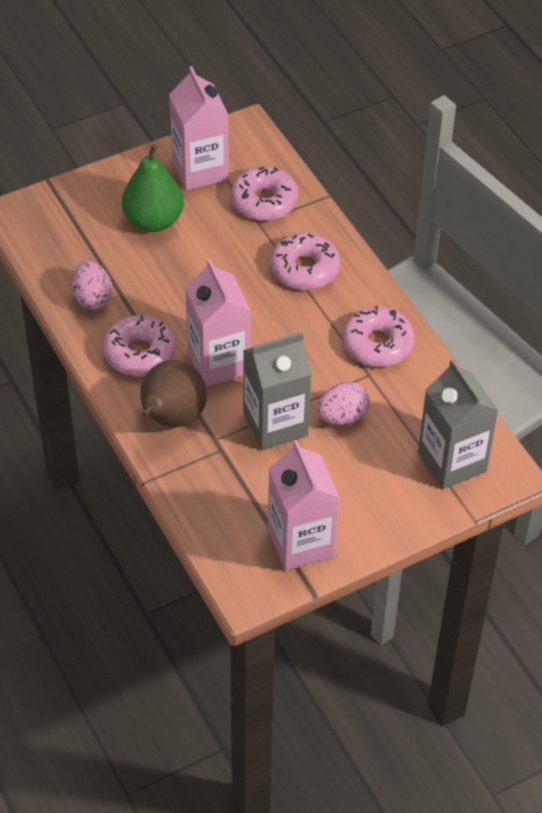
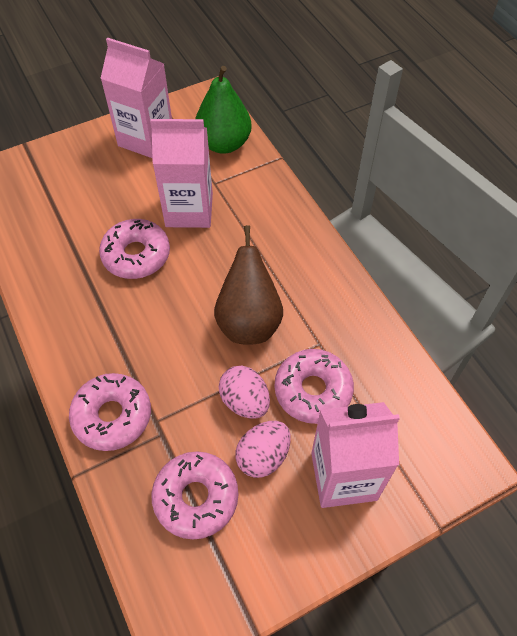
grey carton: 2 -> 0

